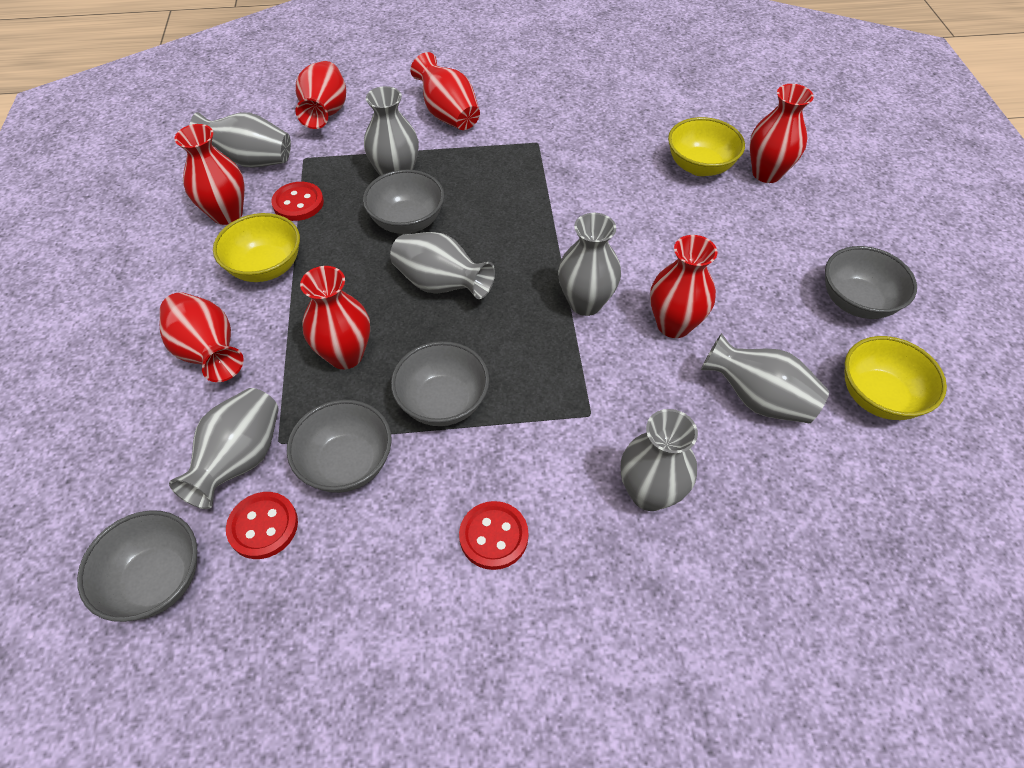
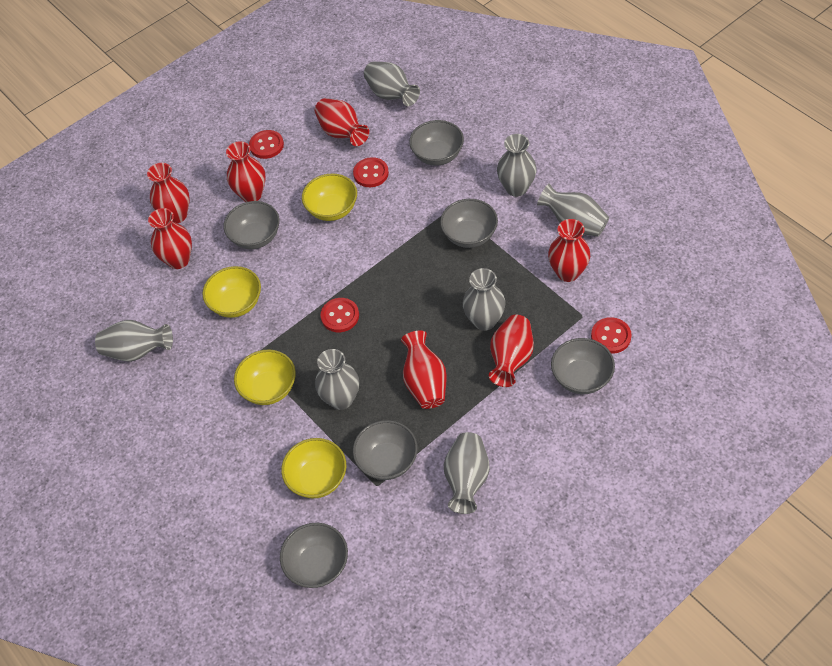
grey bowl: 5 -> 6
red button: 3 -> 4
yellow bowl: 3 -> 4

